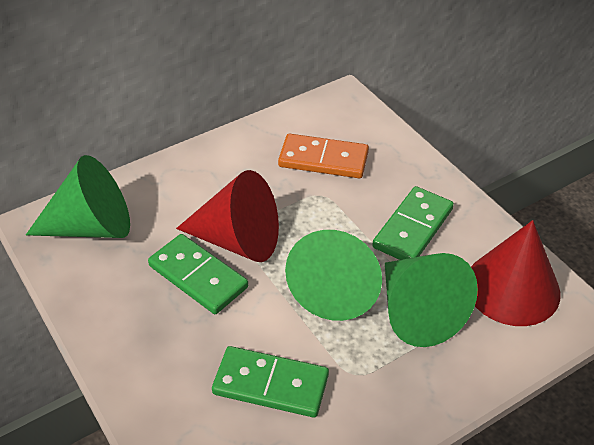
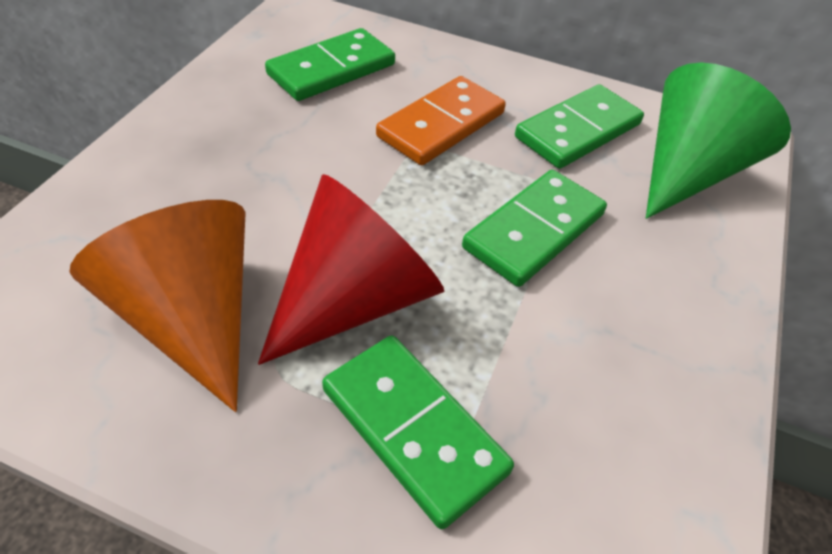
green cone: 3 -> 1
green domino: 3 -> 4
orange cone: 0 -> 1
red cone: 2 -> 1

